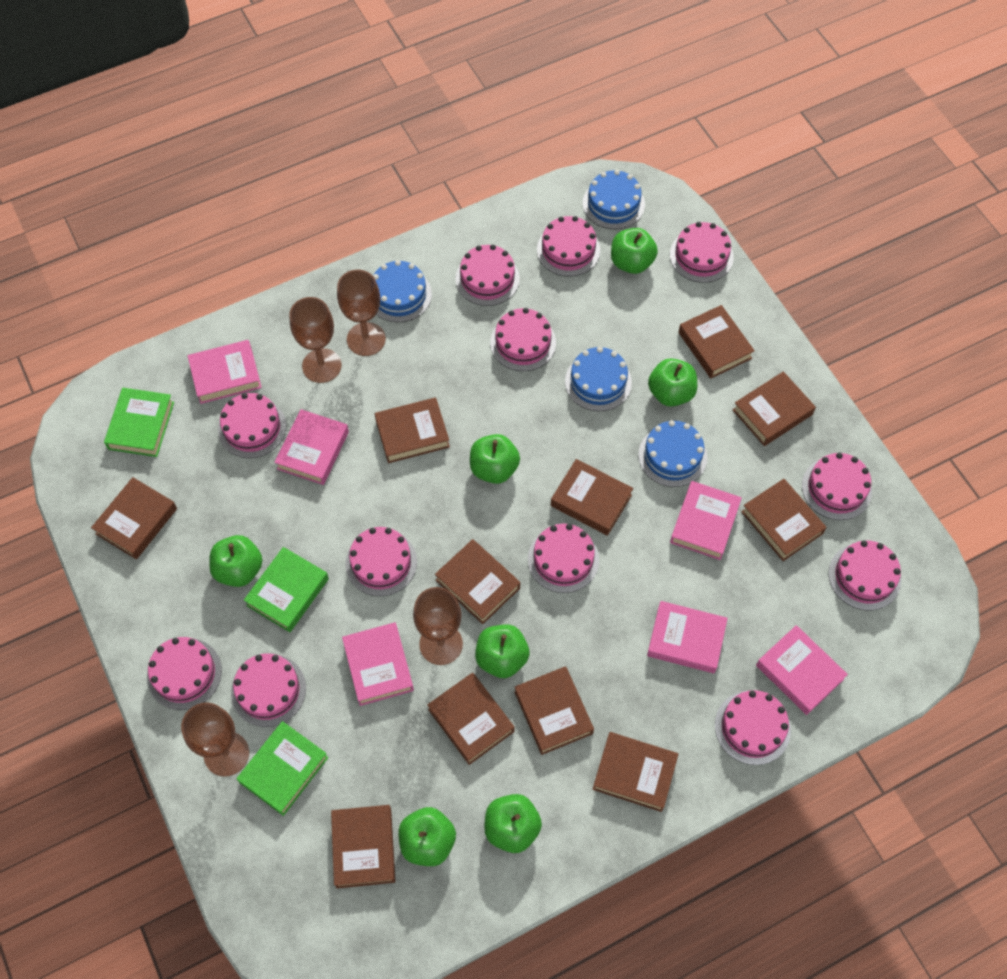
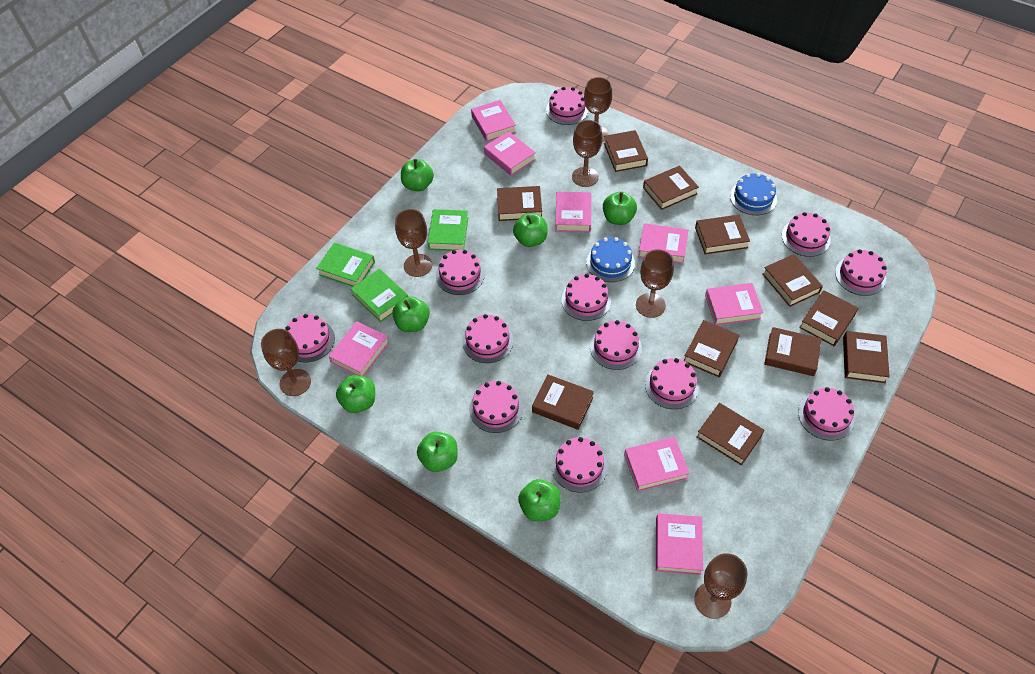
blue cake: 4 -> 2
brown goblet: 4 -> 6
pink book: 6 -> 8

